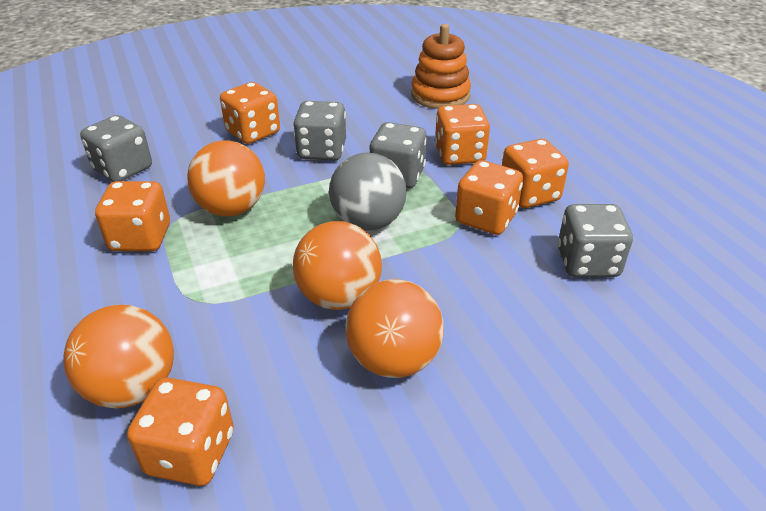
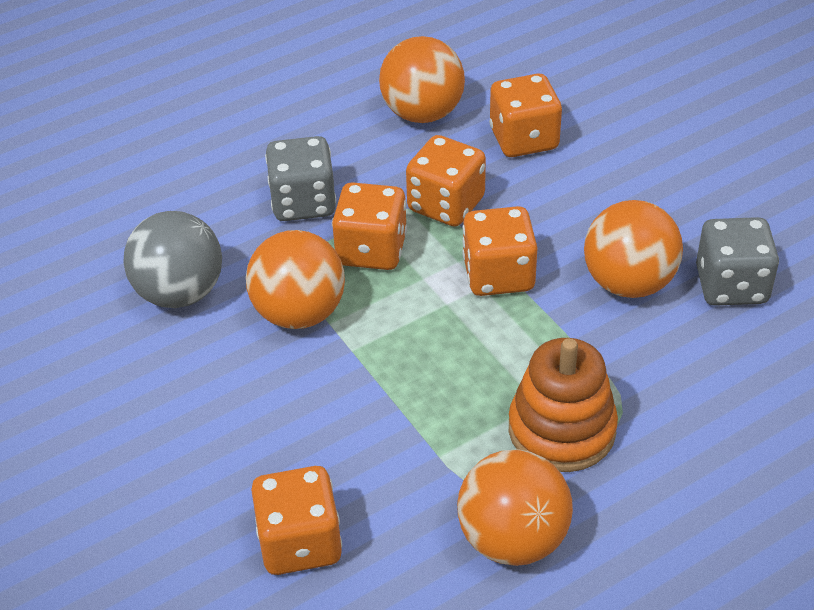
grey dice: 4 -> 2
orange dice: 6 -> 5

